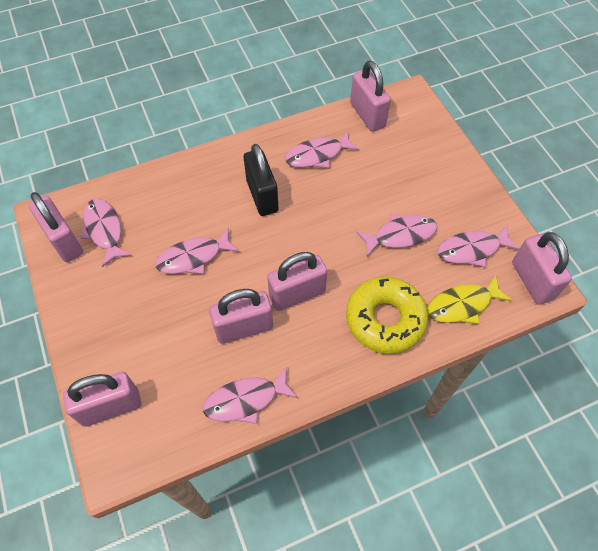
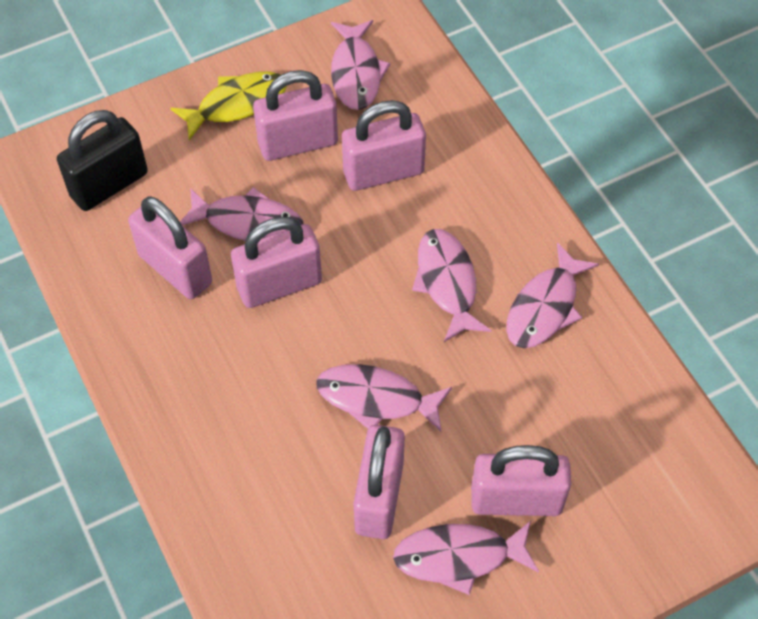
yellow donut: 1 -> 0

